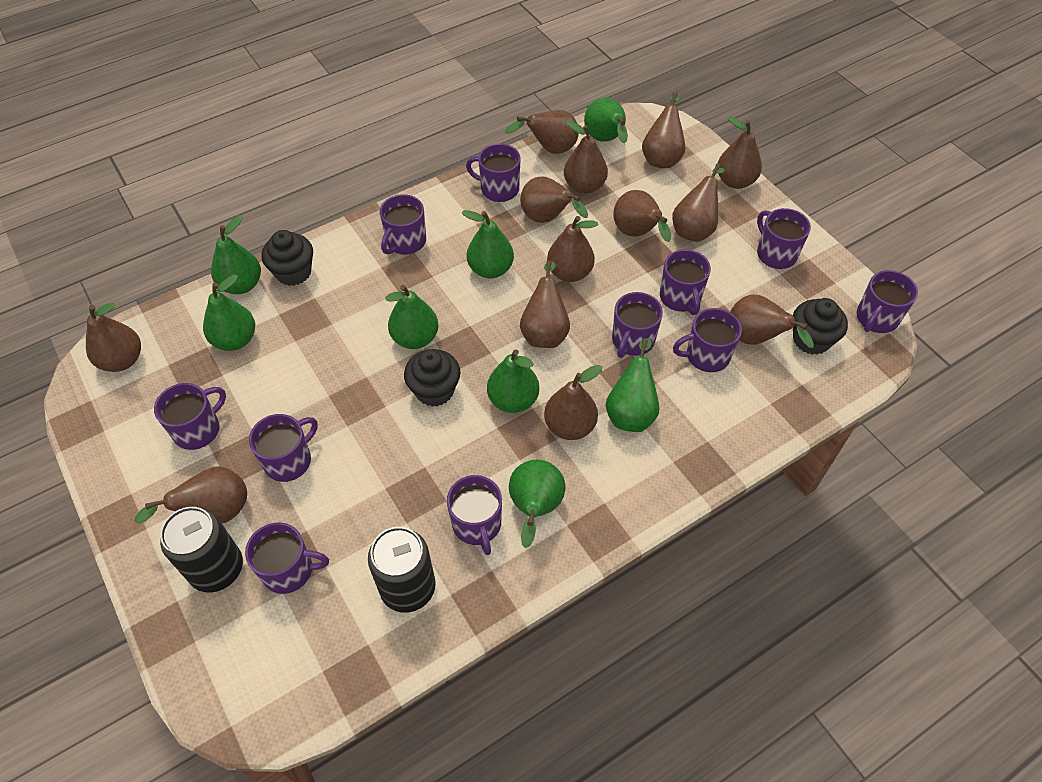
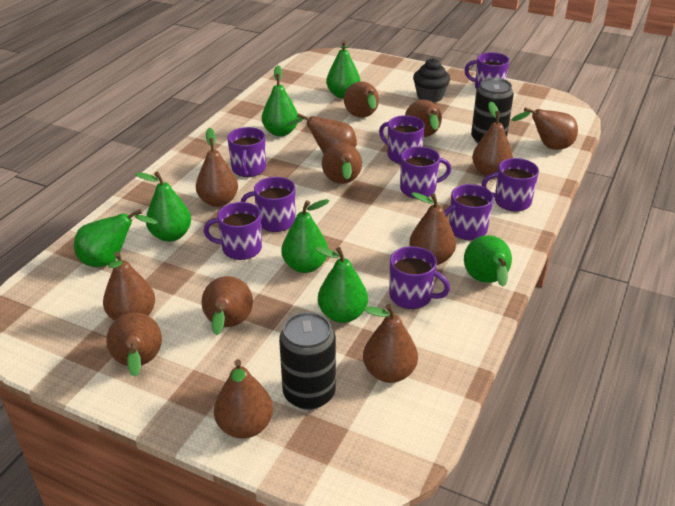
black cupcake: 3 -> 1
green pear: 8 -> 7
purple mug: 11 -> 9

